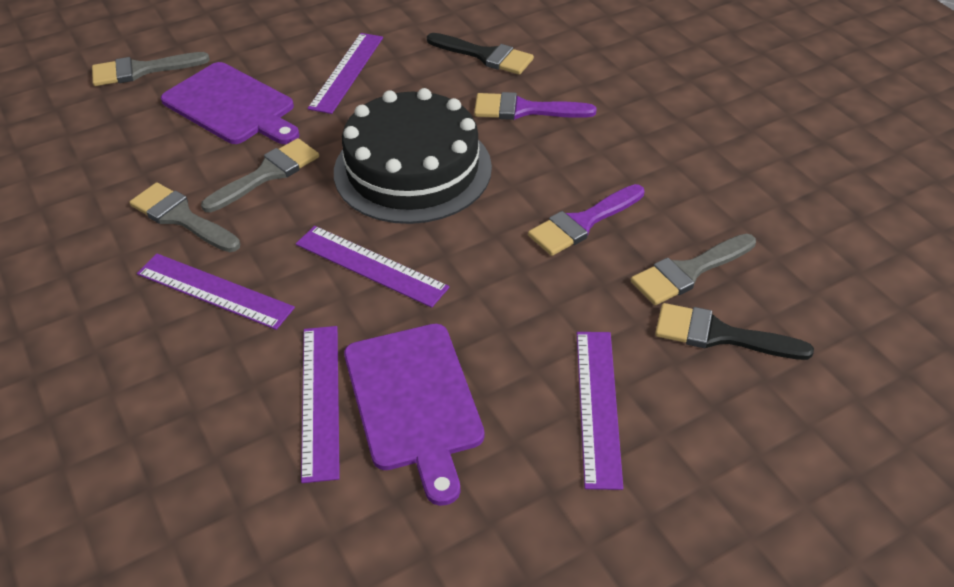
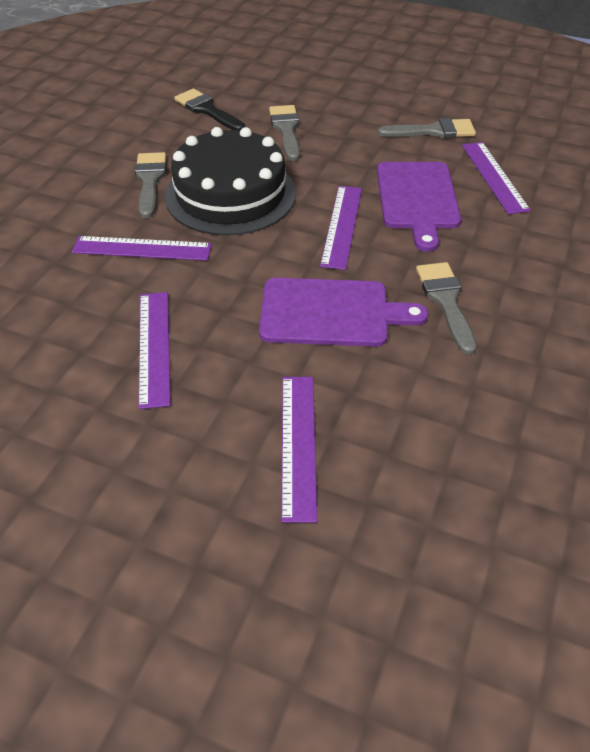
black brush: 2 -> 1
purple brush: 2 -> 0

